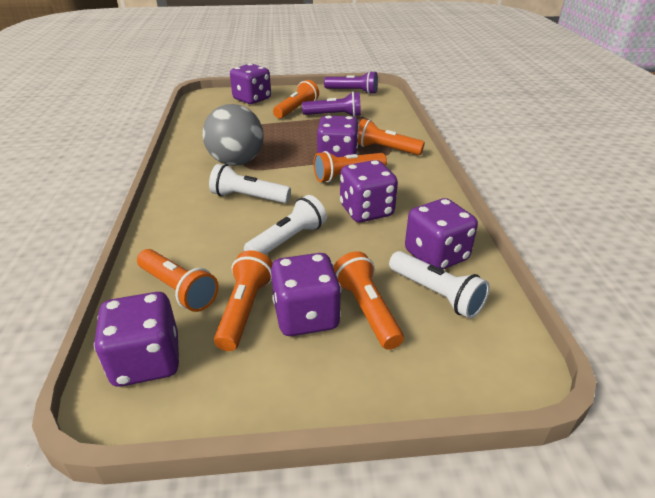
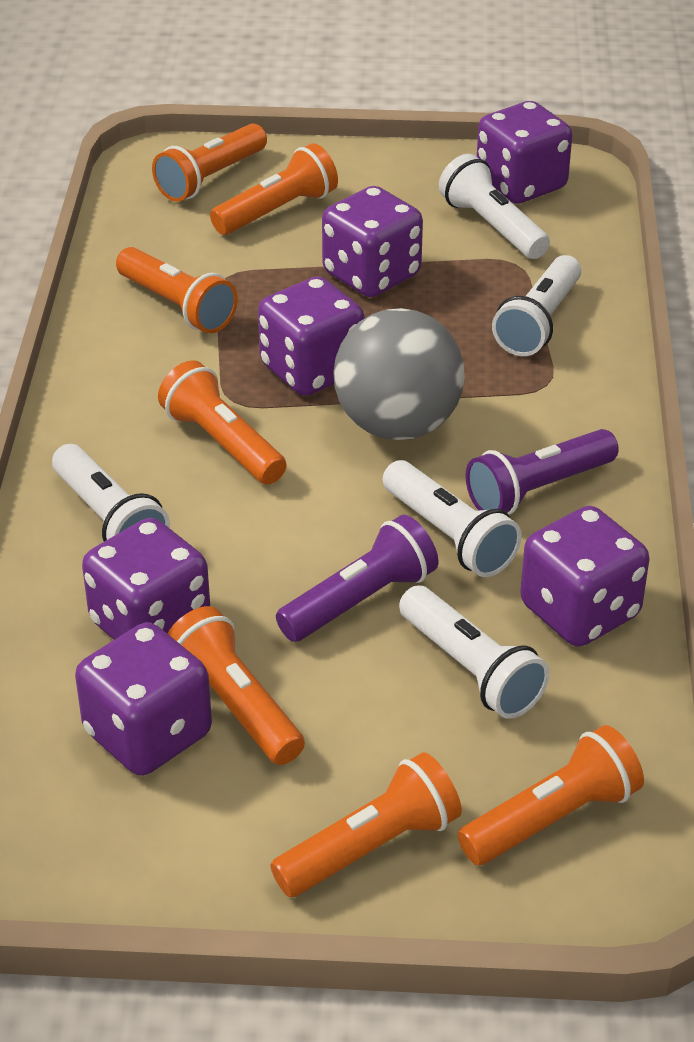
orange flashlight: 6 -> 7
white flashlight: 3 -> 5

